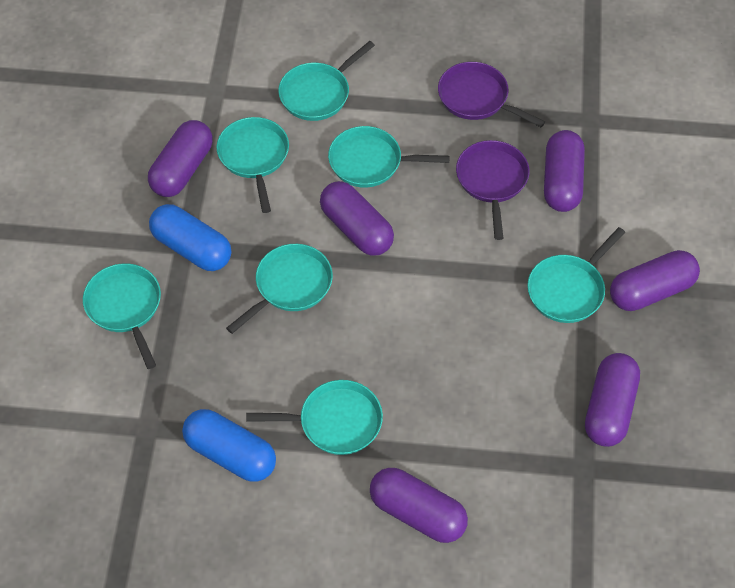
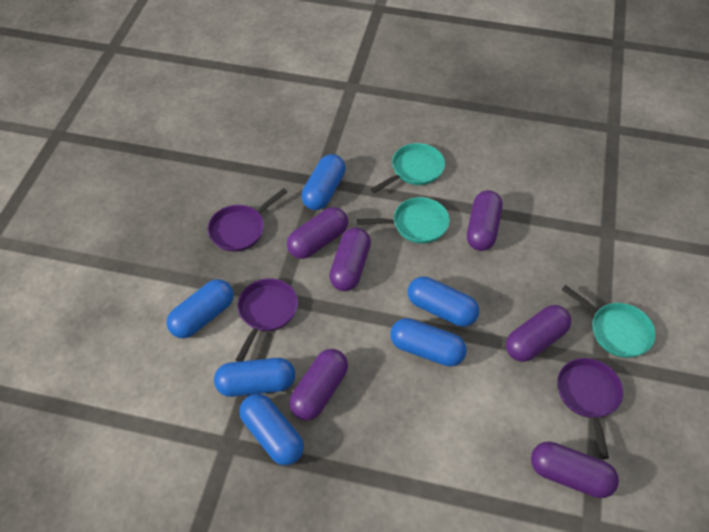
blue capsule: 2 -> 6
purple pan: 2 -> 3
turquoise pan: 7 -> 3

